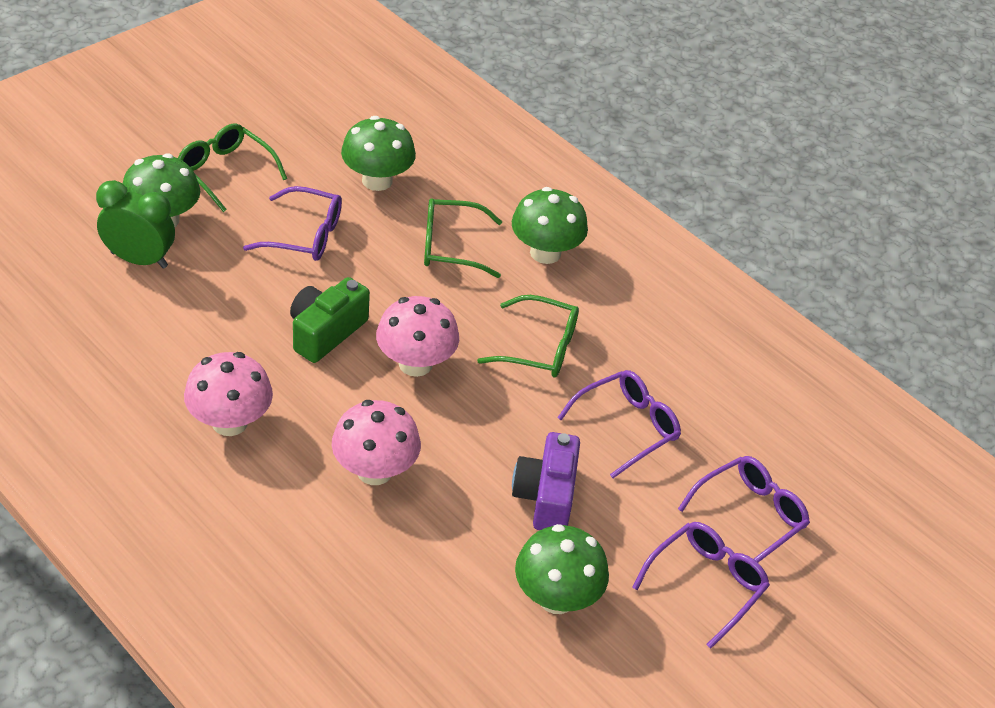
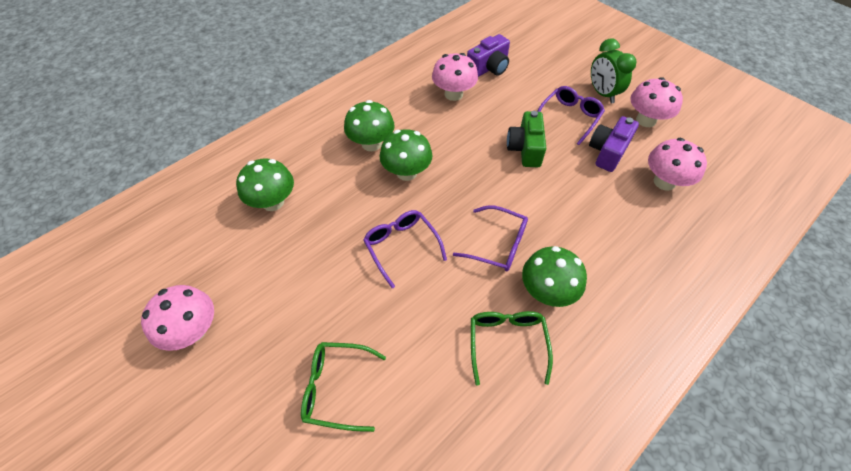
green glasses: 3 -> 2
pink mushroom: 3 -> 4
purple camera: 1 -> 2
purple glasses: 4 -> 3

